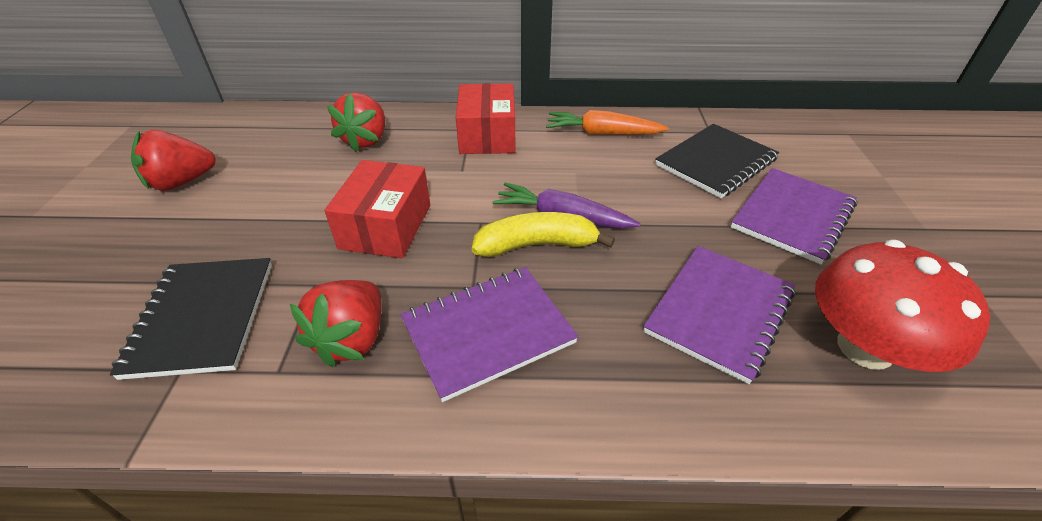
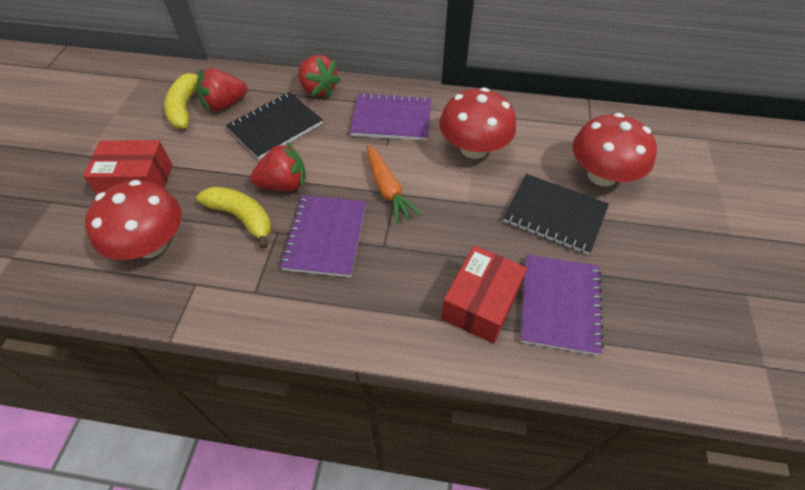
purple carrot: 1 -> 0
red mushroom: 1 -> 3
yellow banana: 1 -> 2

